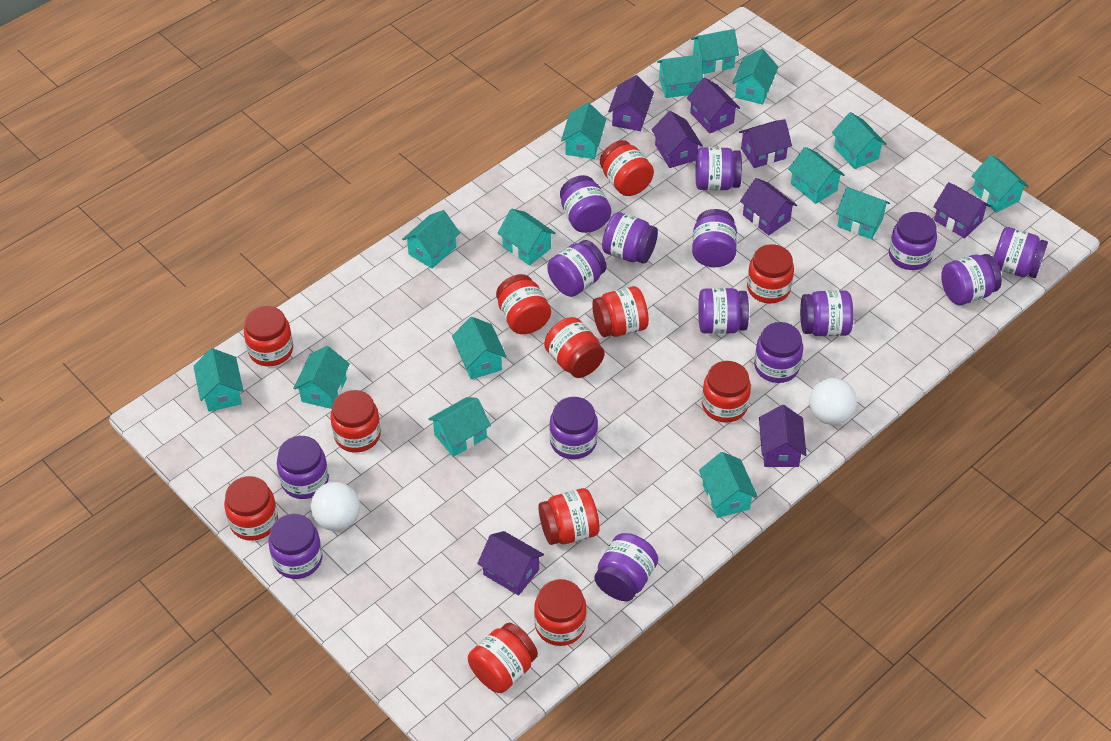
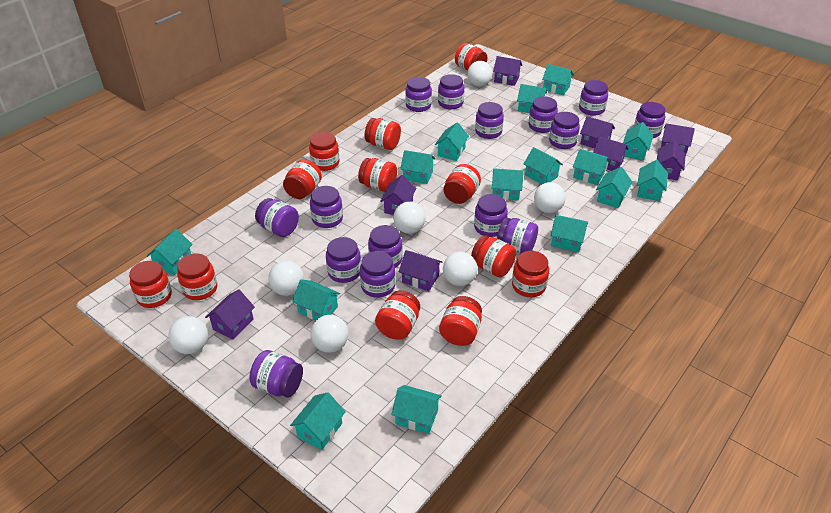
white ball: 2 -> 7

